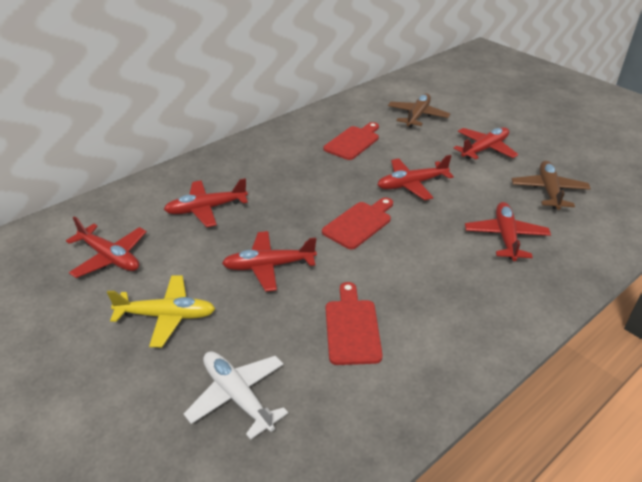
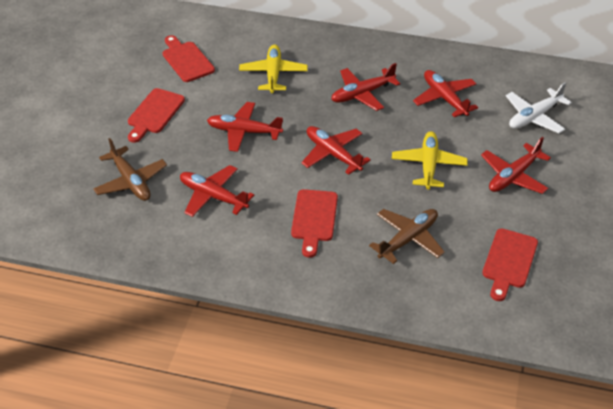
red cutting board: 3 -> 4
yellow plane: 1 -> 2

